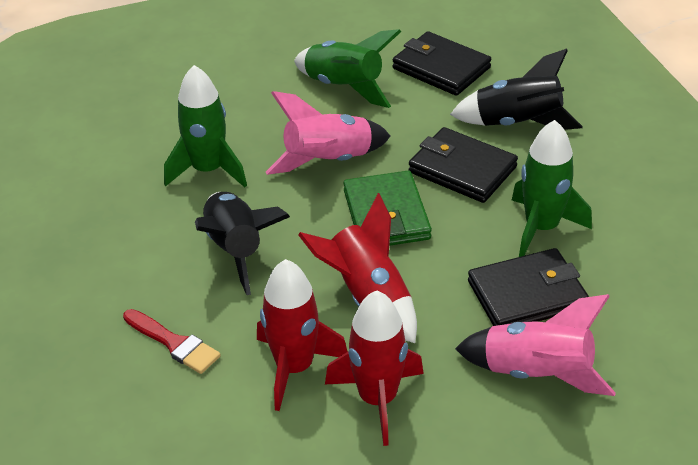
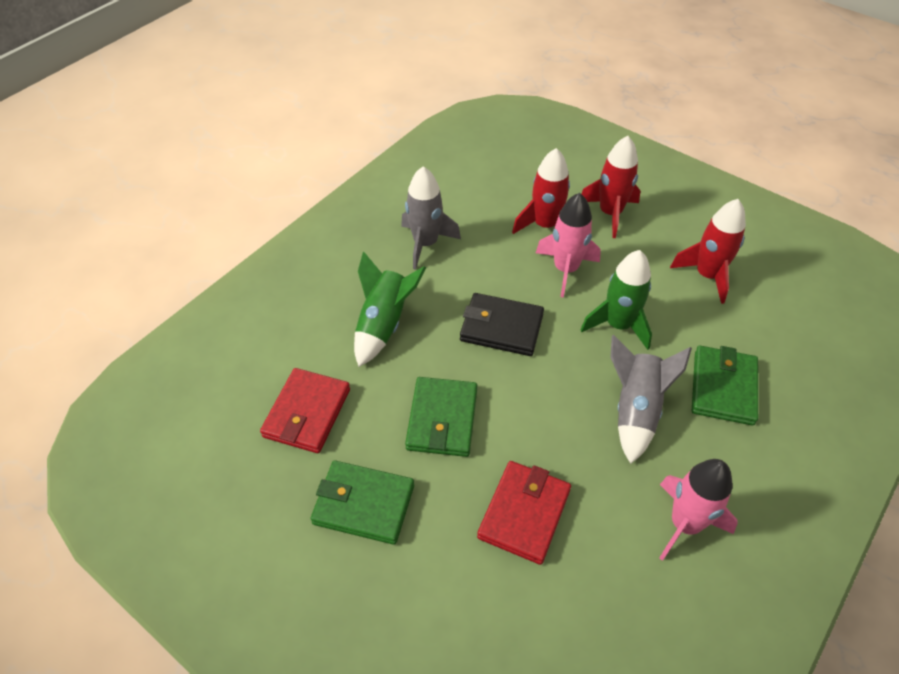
black rocket: 2 -> 0
black wallet: 3 -> 1
green rocket: 3 -> 2
green wallet: 1 -> 3
grey rocket: 0 -> 2
red brush: 1 -> 0
red wallet: 0 -> 2

